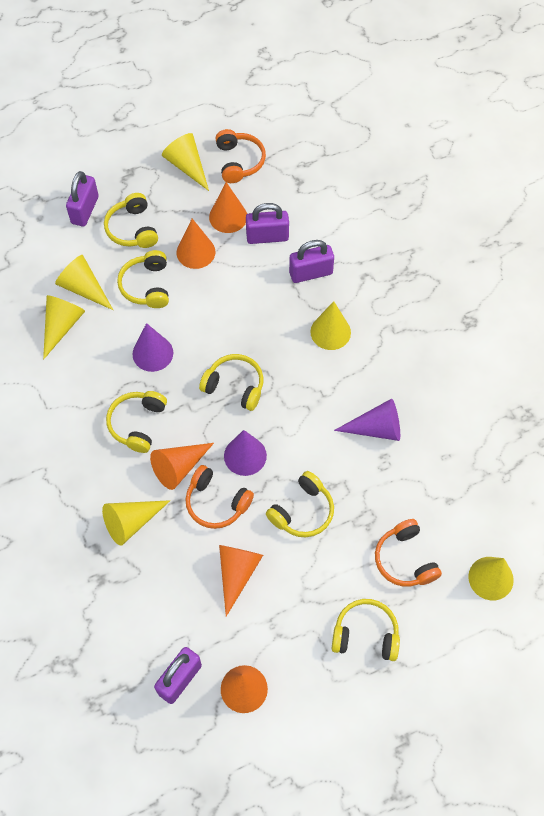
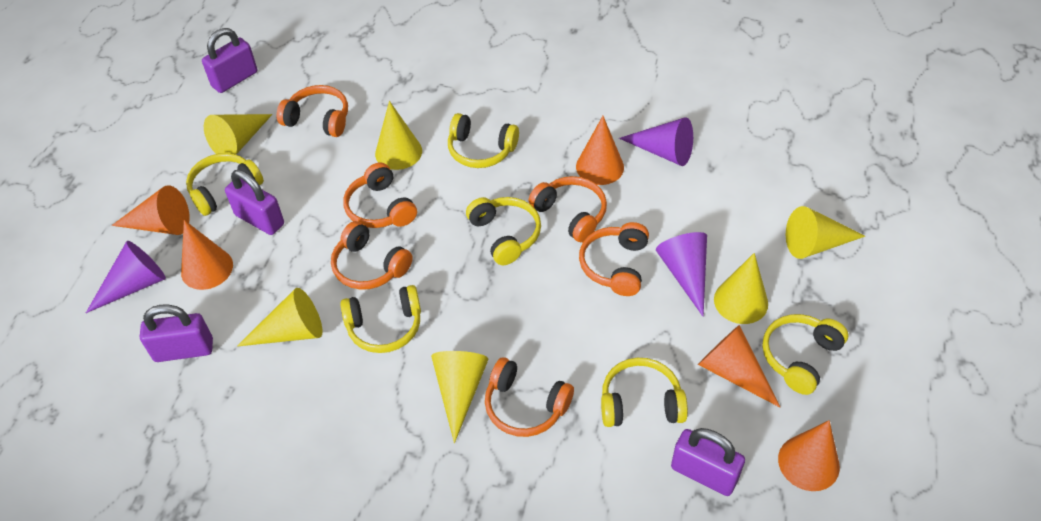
orange headphones: 3 -> 6

